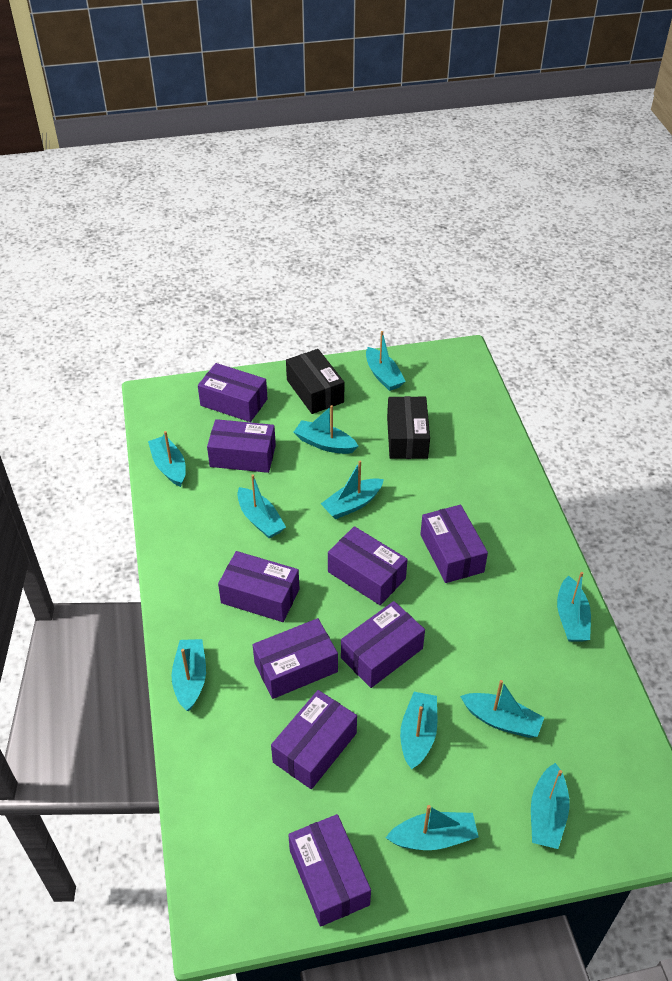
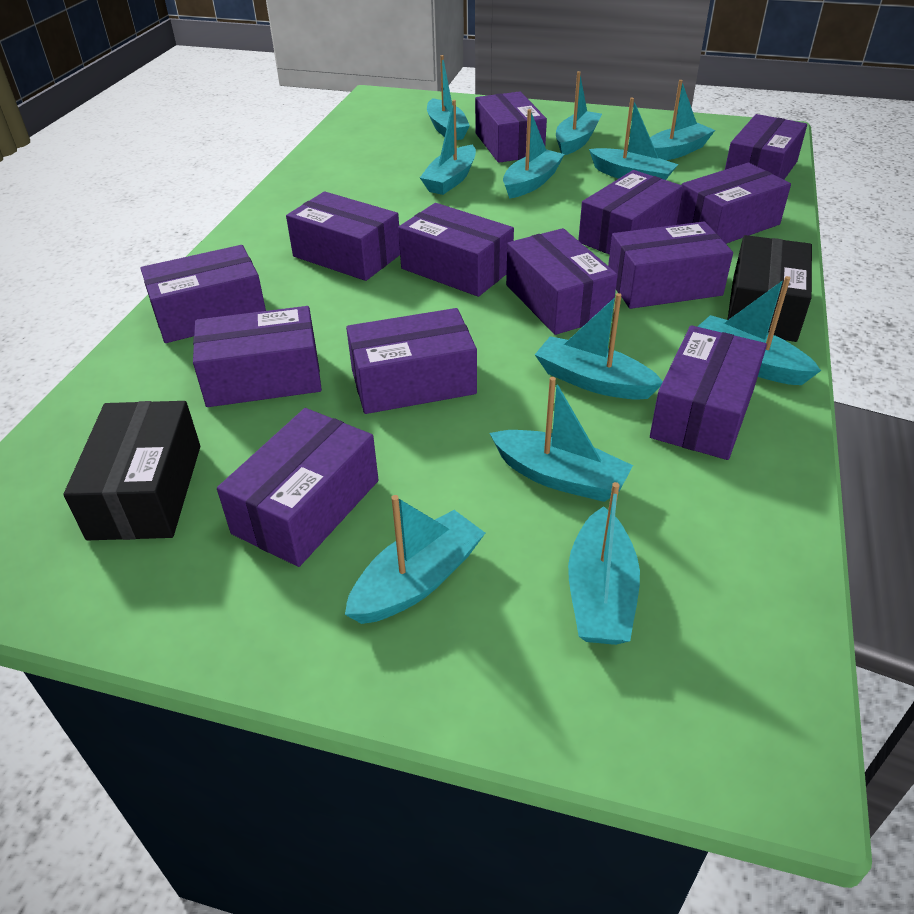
purple box: 9 -> 13

